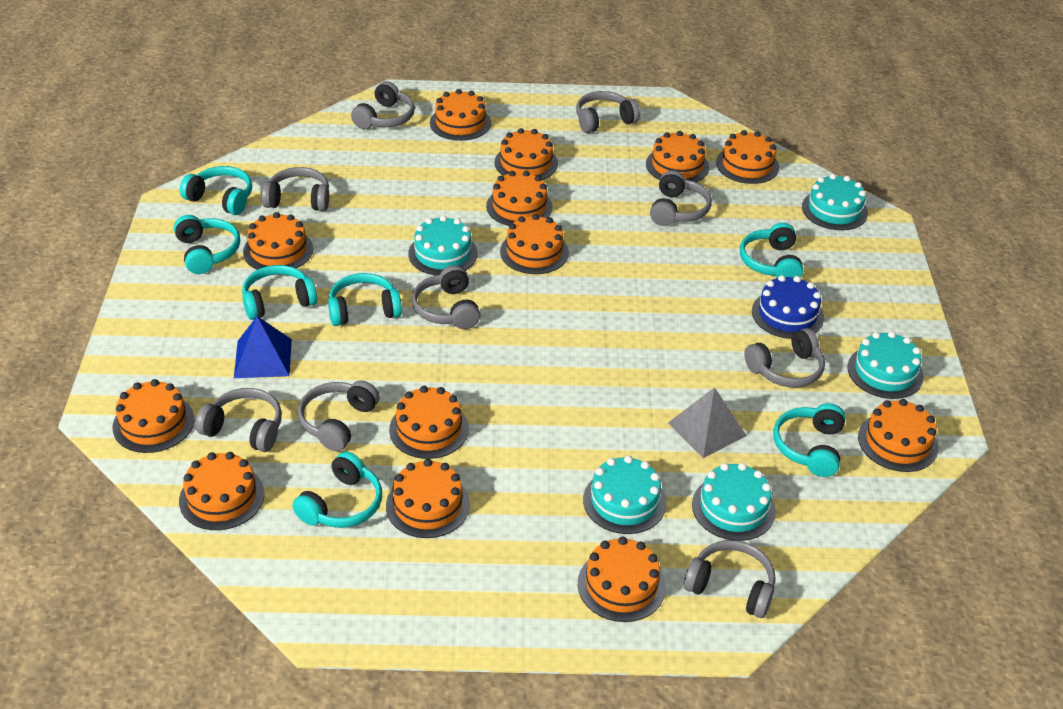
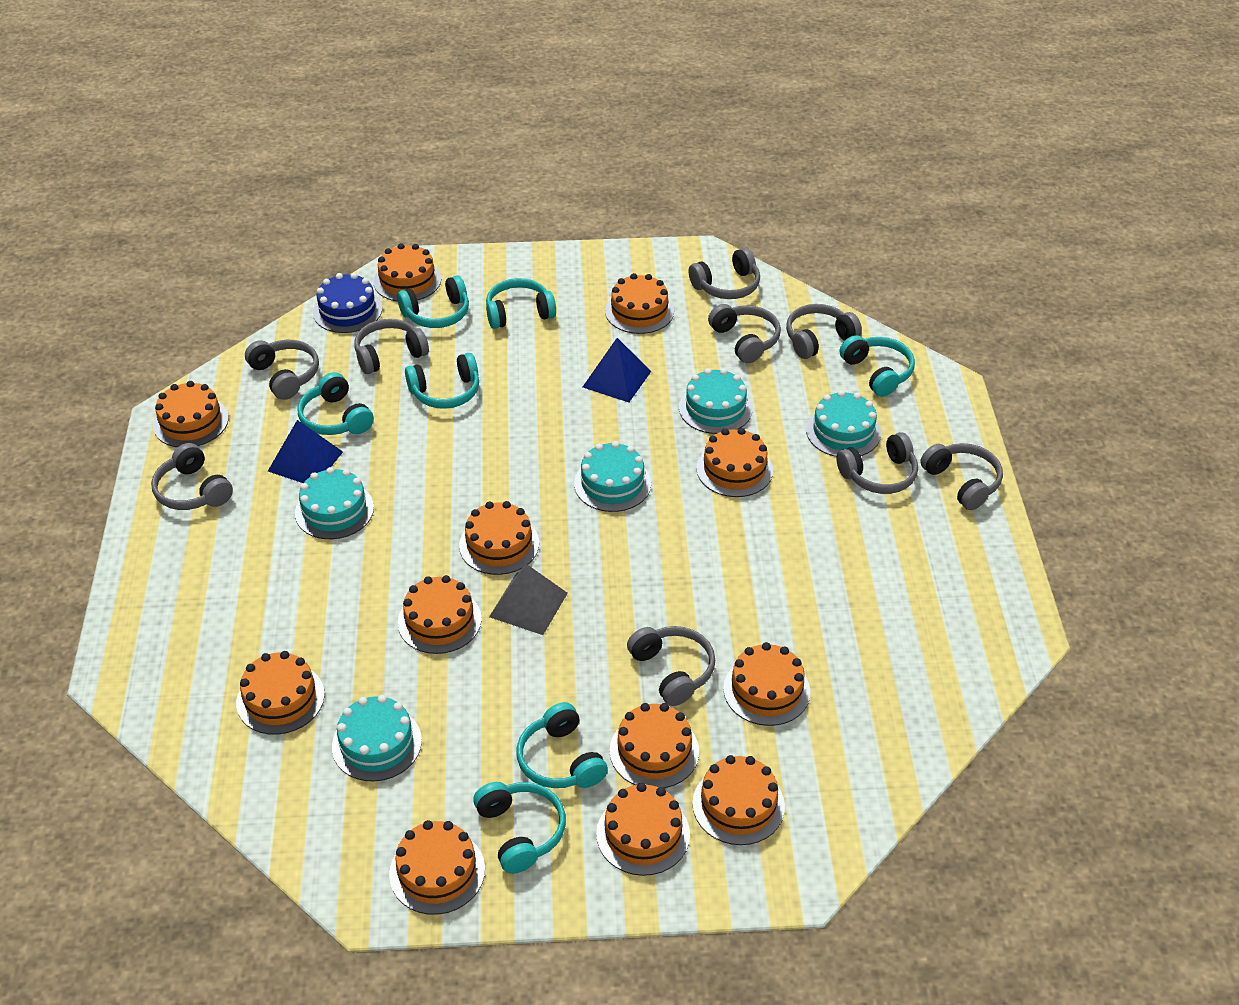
blue pyramid: 1 -> 2
orange cake: 13 -> 12

